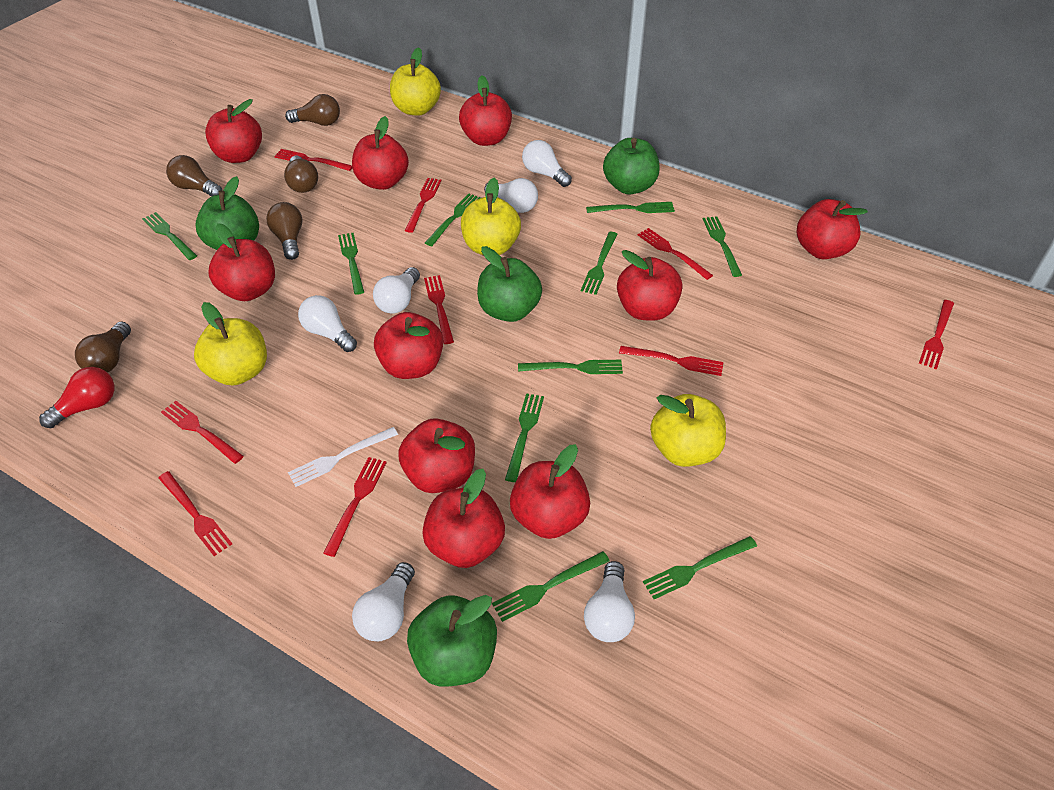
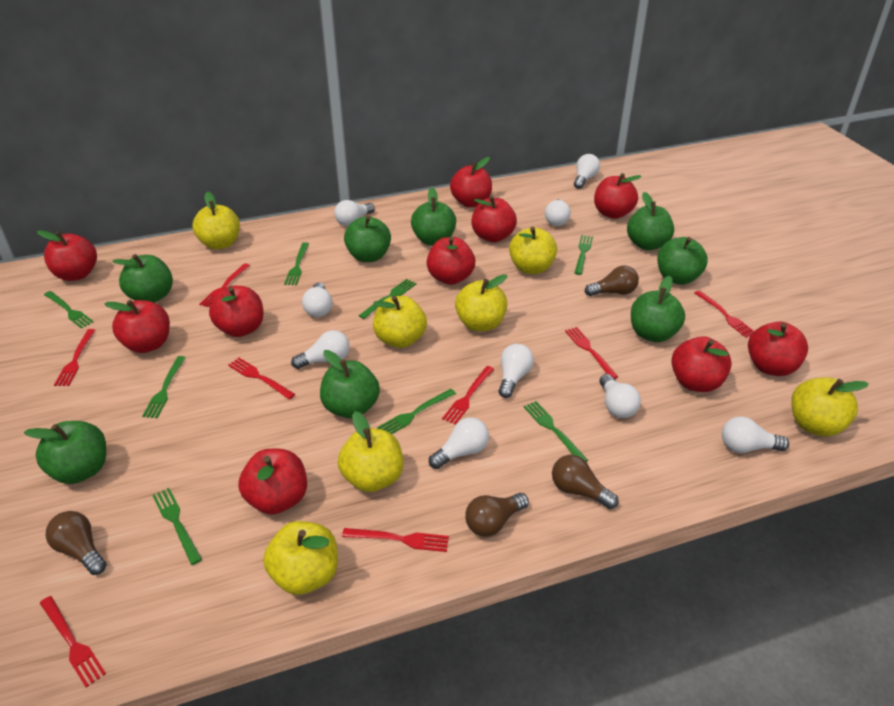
brown light bulb: 5 -> 4
green apple: 4 -> 8
green fork: 10 -> 8
red fork: 9 -> 8
red light bulb: 1 -> 0
white fork: 1 -> 0
white light bulb: 6 -> 9
yellow apple: 4 -> 7

